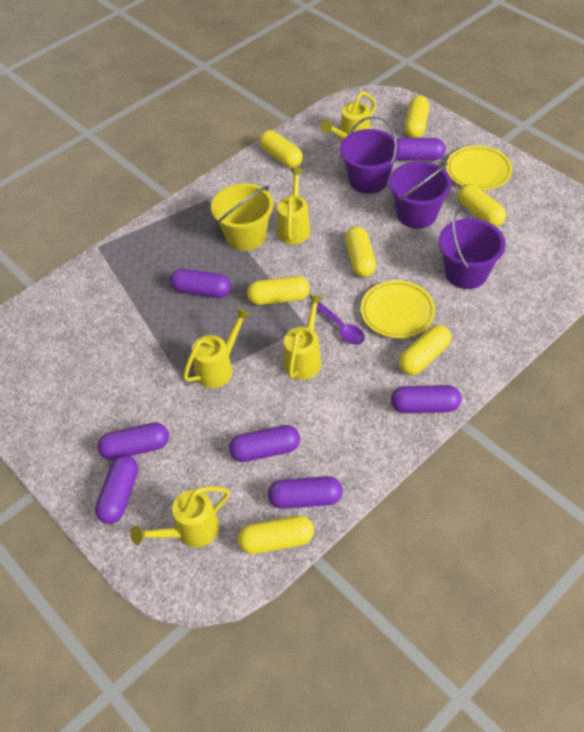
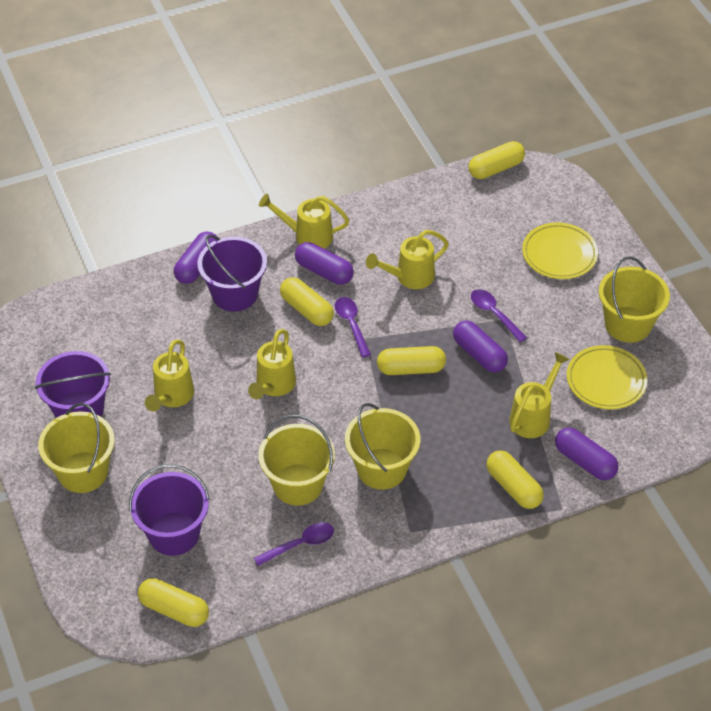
purple capsule: 7 -> 4
purple spoon: 1 -> 3
yellow bucket: 1 -> 4
yellow capsule: 7 -> 5

